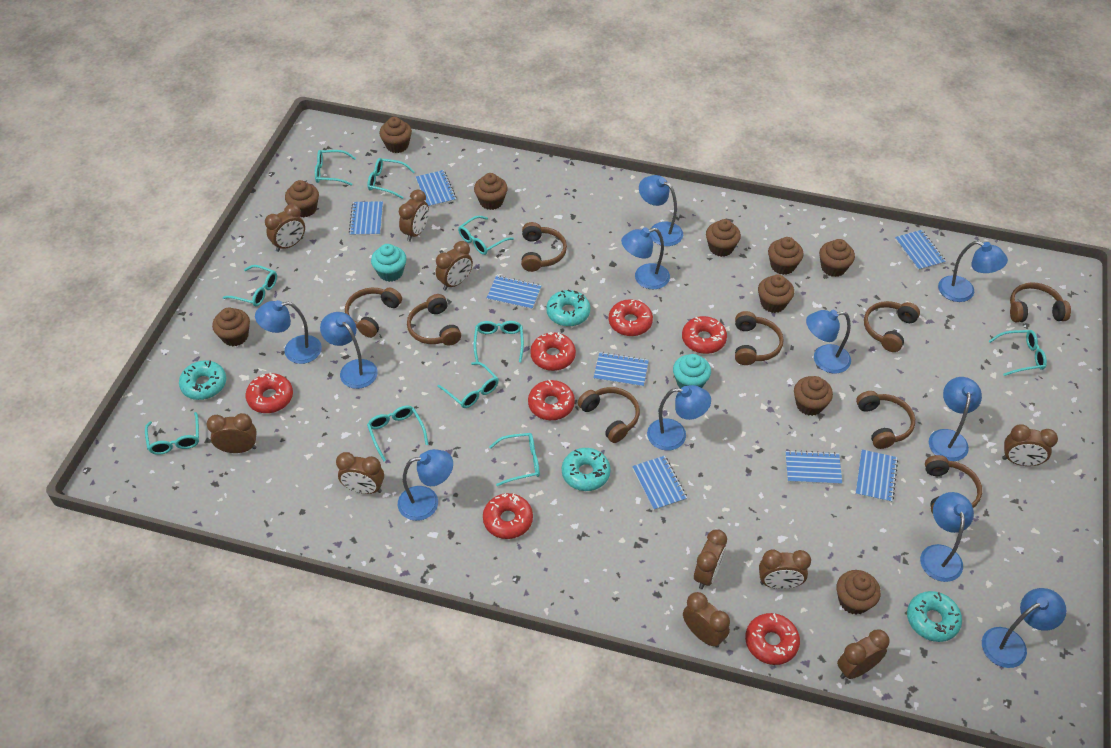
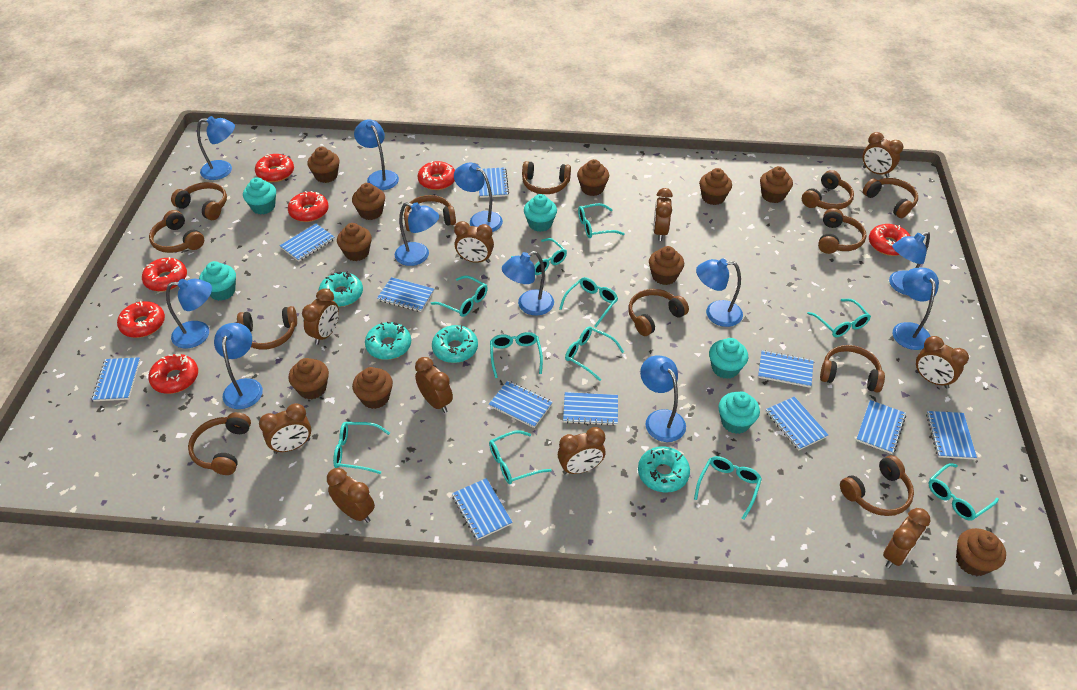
blue notebook: 8 -> 11
brown headphones: 9 -> 12
turquoise cupcake: 2 -> 5
turquoise glasses: 10 -> 11

